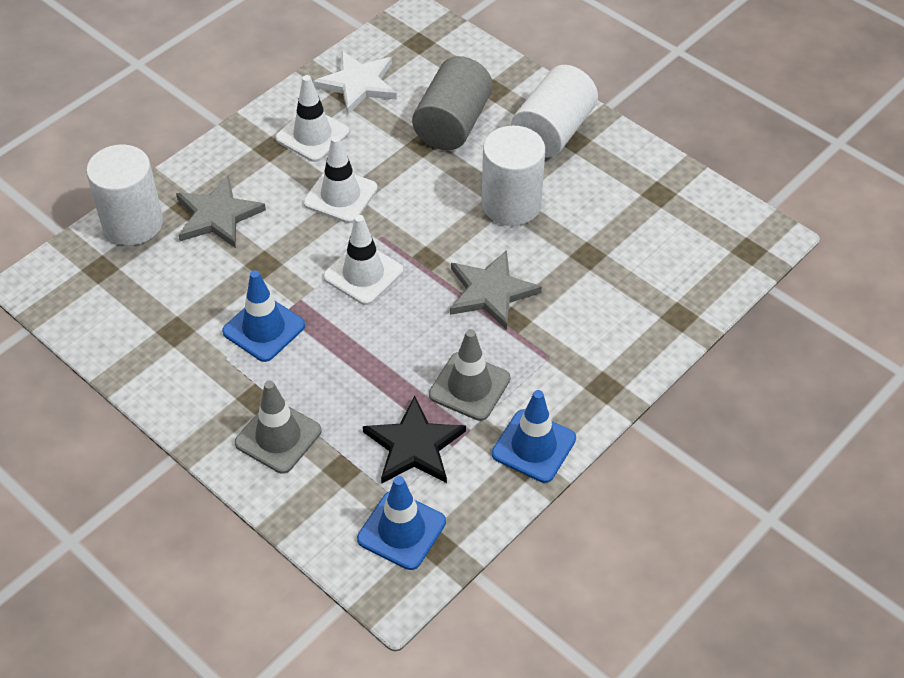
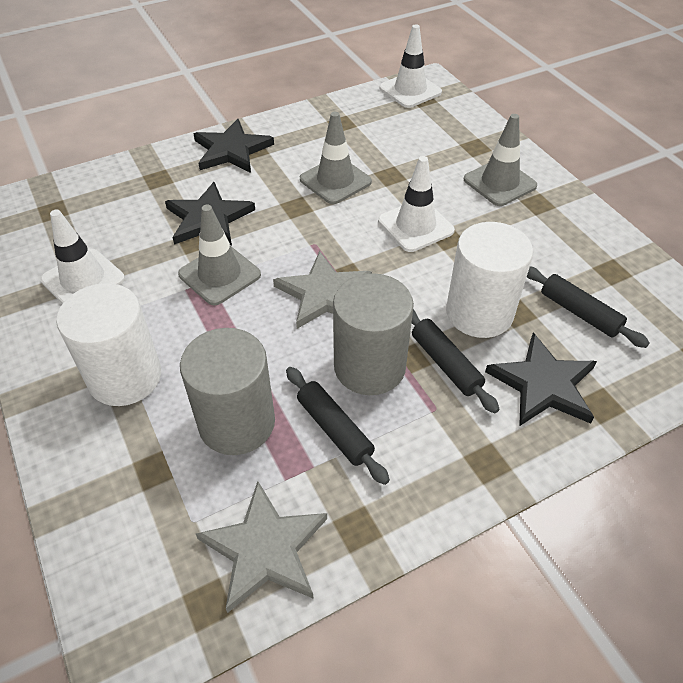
black rolling pin: 0 -> 3
black star: 1 -> 3
blue traffic cone: 3 -> 0
grey cylinder: 1 -> 2
grey traffic cone: 2 -> 3
white cylinder: 3 -> 2
white star: 1 -> 0

